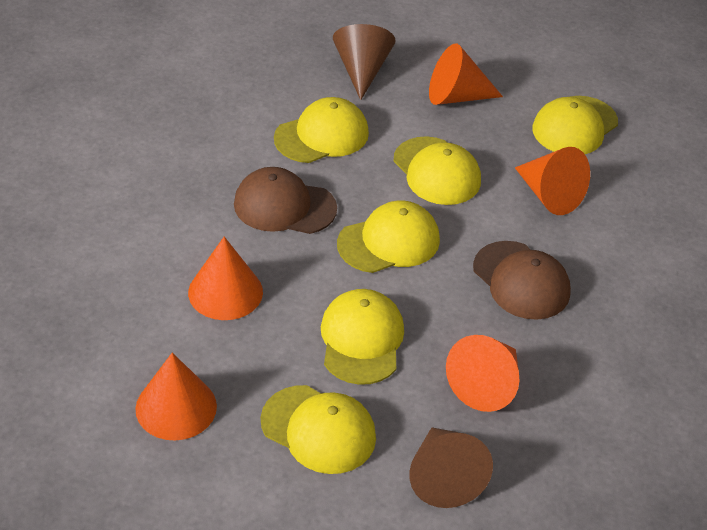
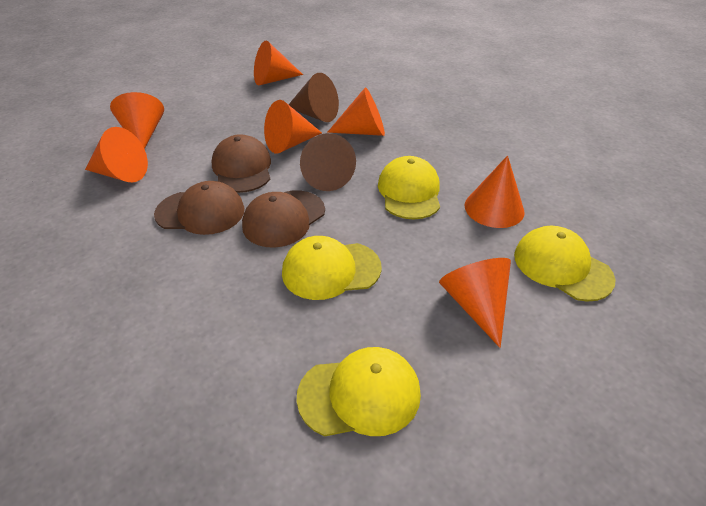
brown cap: 2 -> 3
orange cone: 5 -> 7
yellow cap: 6 -> 4

